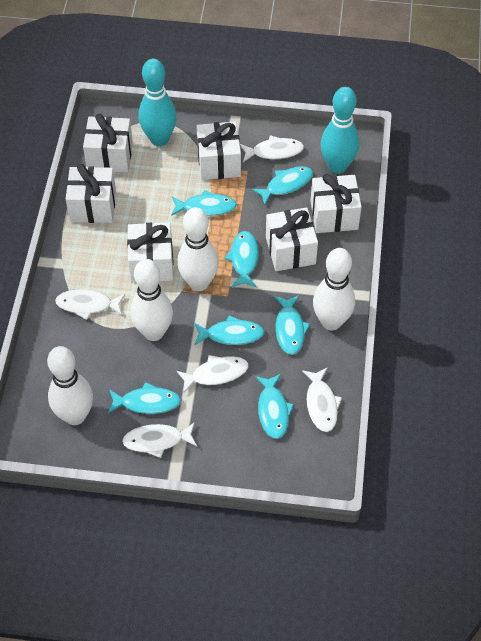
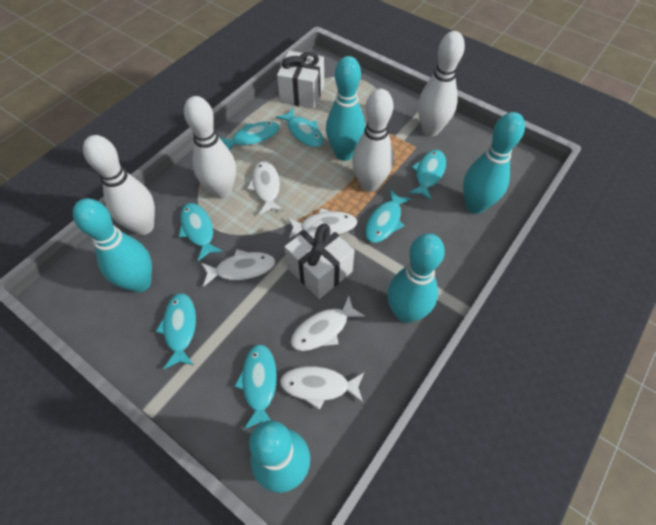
turquoise bowling pin: 2 -> 5
white gift: 6 -> 2

